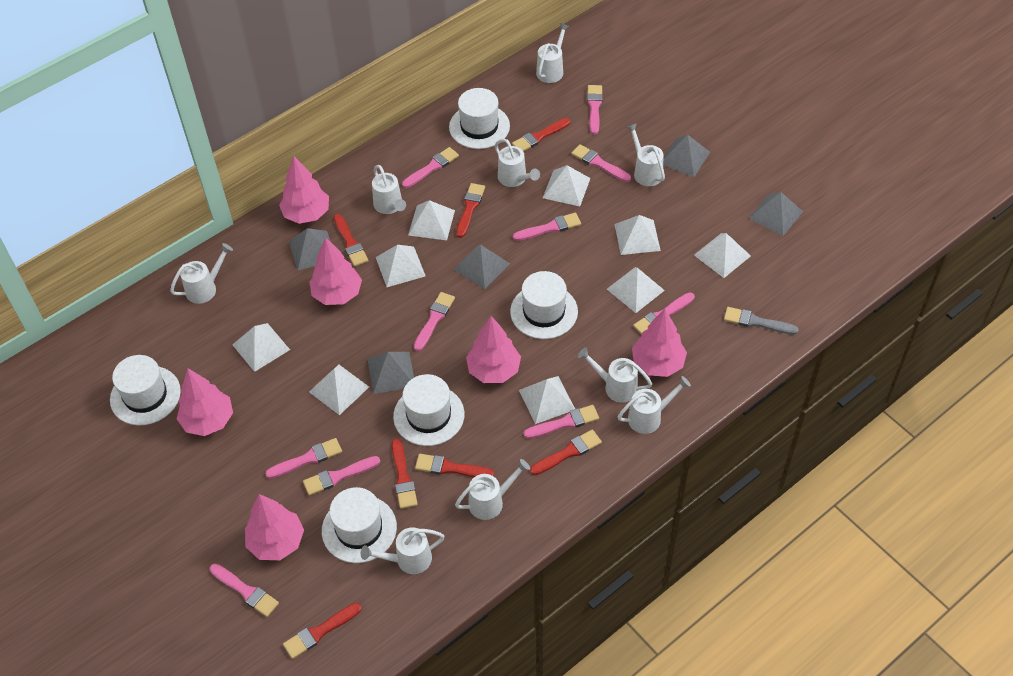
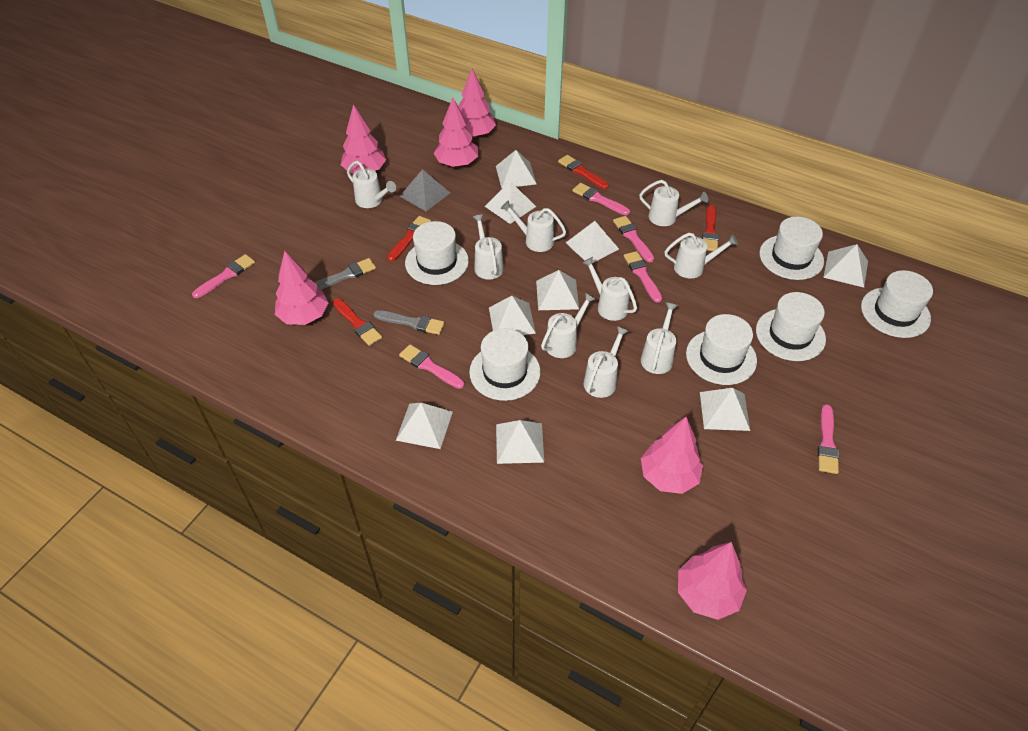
grey brush: 1 -> 2
grey pyramid: 5 -> 1
pink brush: 10 -> 6
red brush: 7 -> 4
white hat: 5 -> 6

